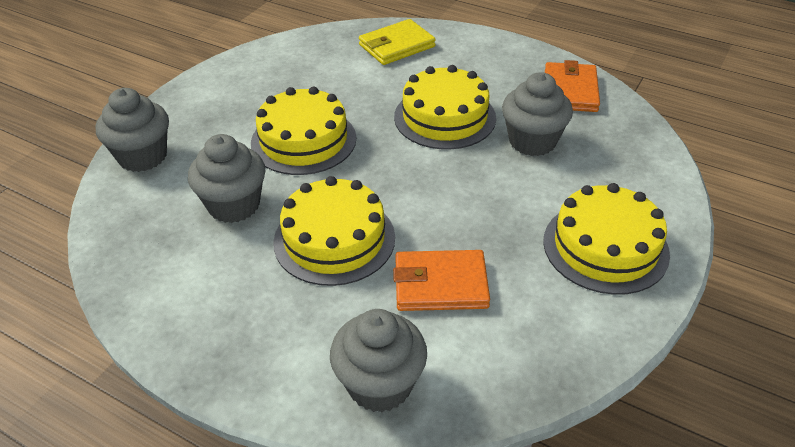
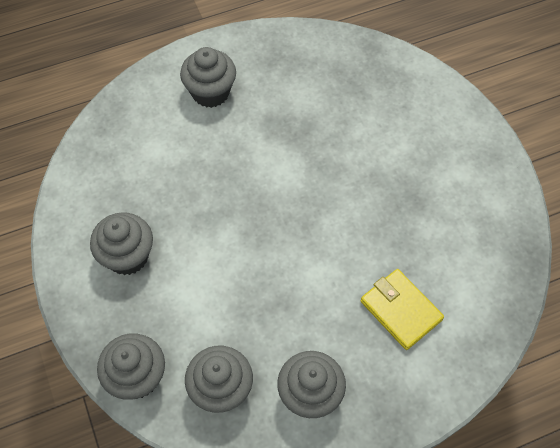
grey cupcake: 4 -> 5
orange wallet: 2 -> 0
yellow cake: 4 -> 0

